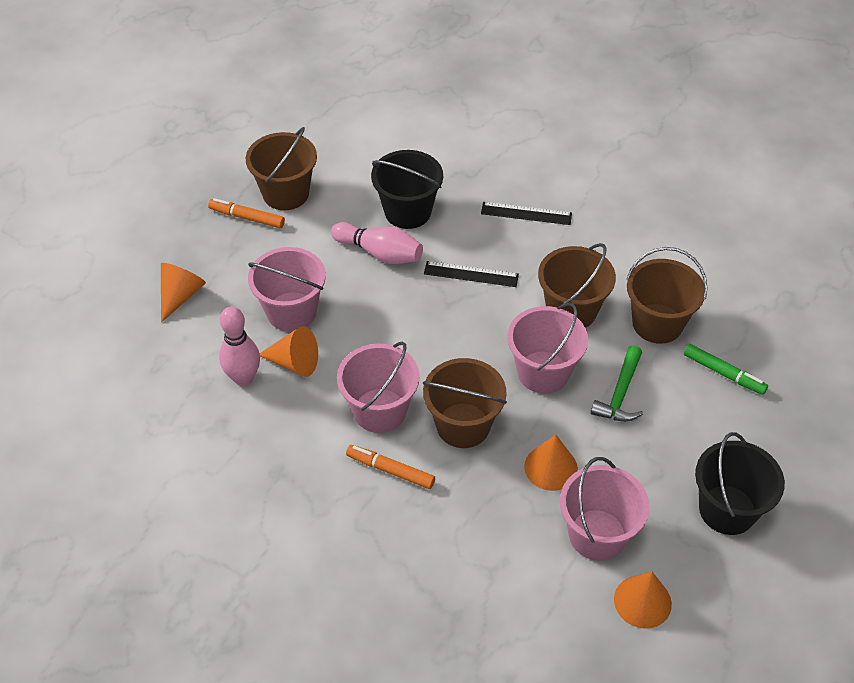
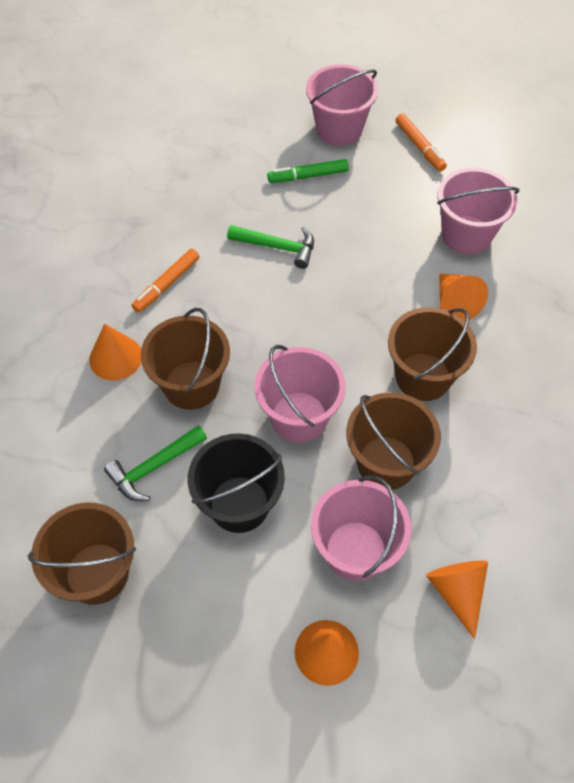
black bucket: 2 -> 1
black ruler: 2 -> 0
green hammer: 1 -> 2
pink bowling pin: 2 -> 0

